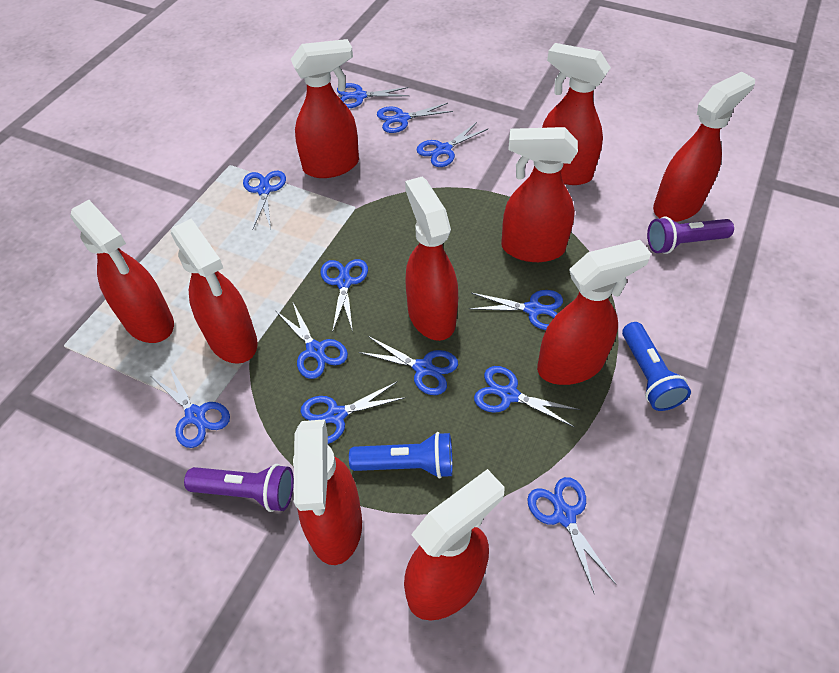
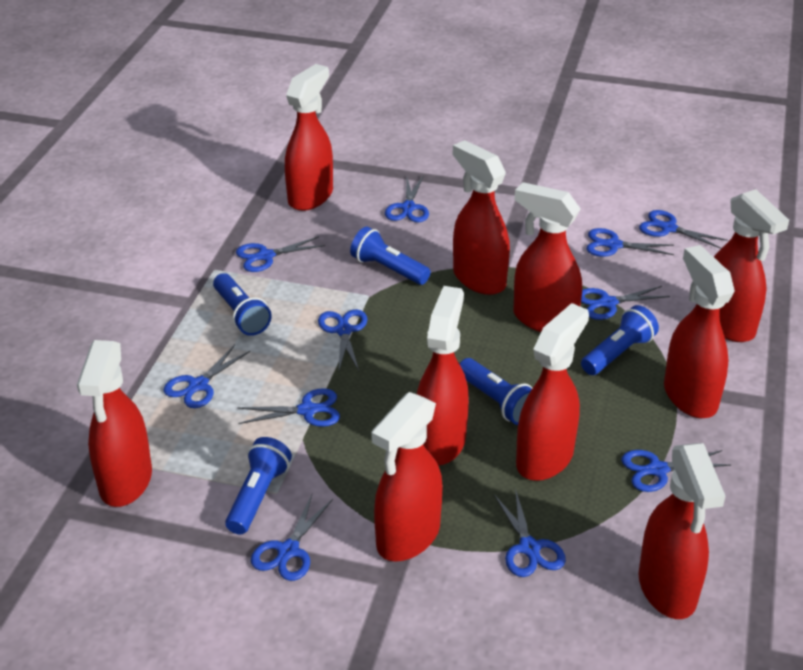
blue flashlight: 2 -> 5
blue scissors: 12 -> 11
purple flashlight: 2 -> 0

